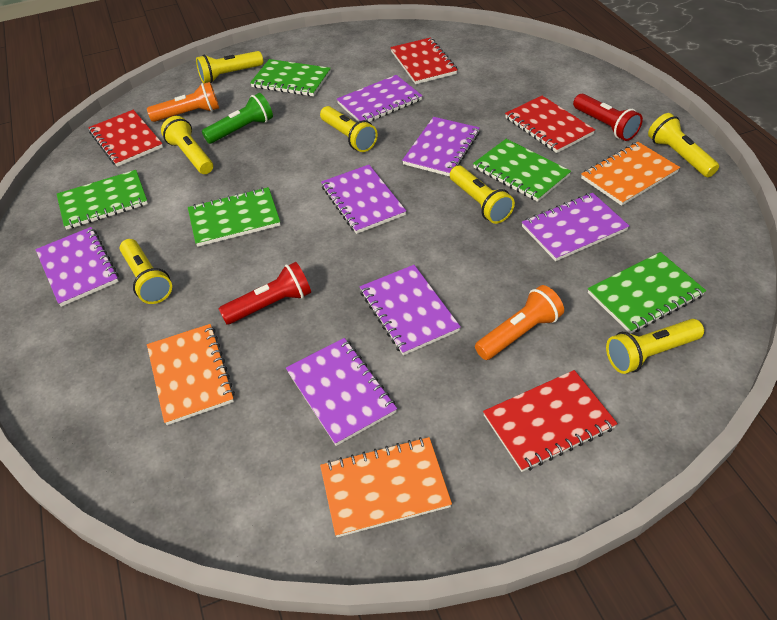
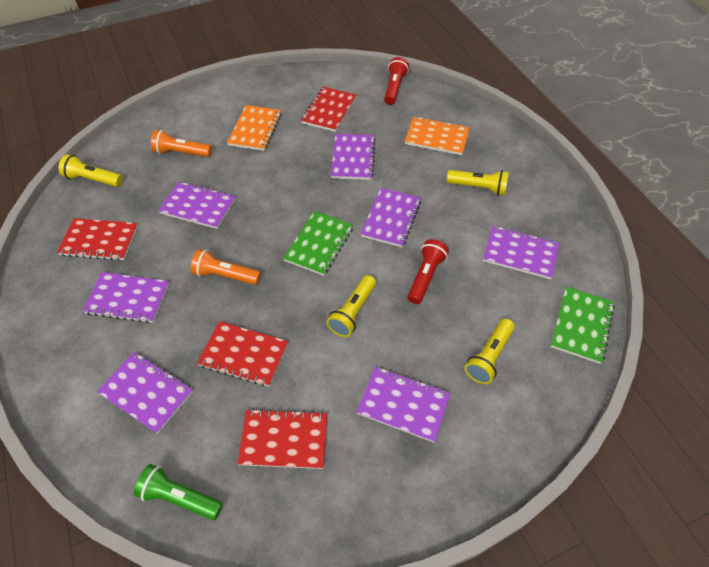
green notebook: 5 -> 2
orange notebook: 3 -> 2
yellow flashlight: 7 -> 4

